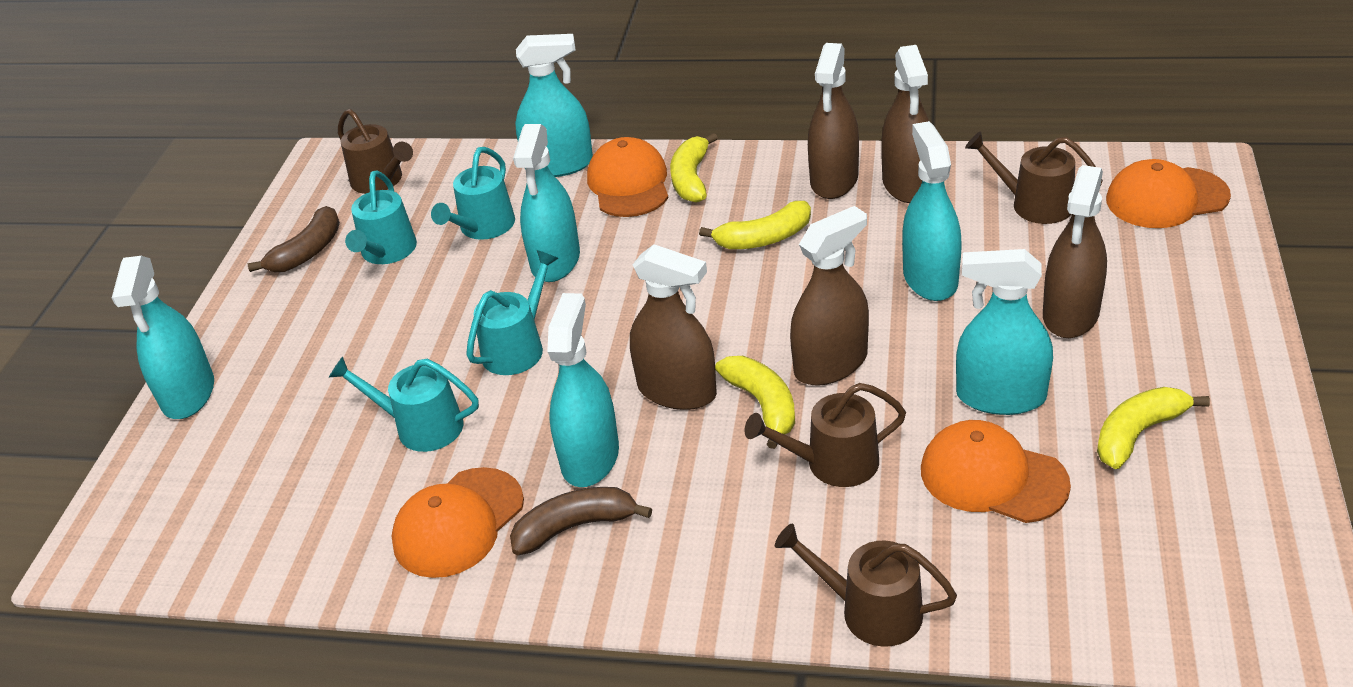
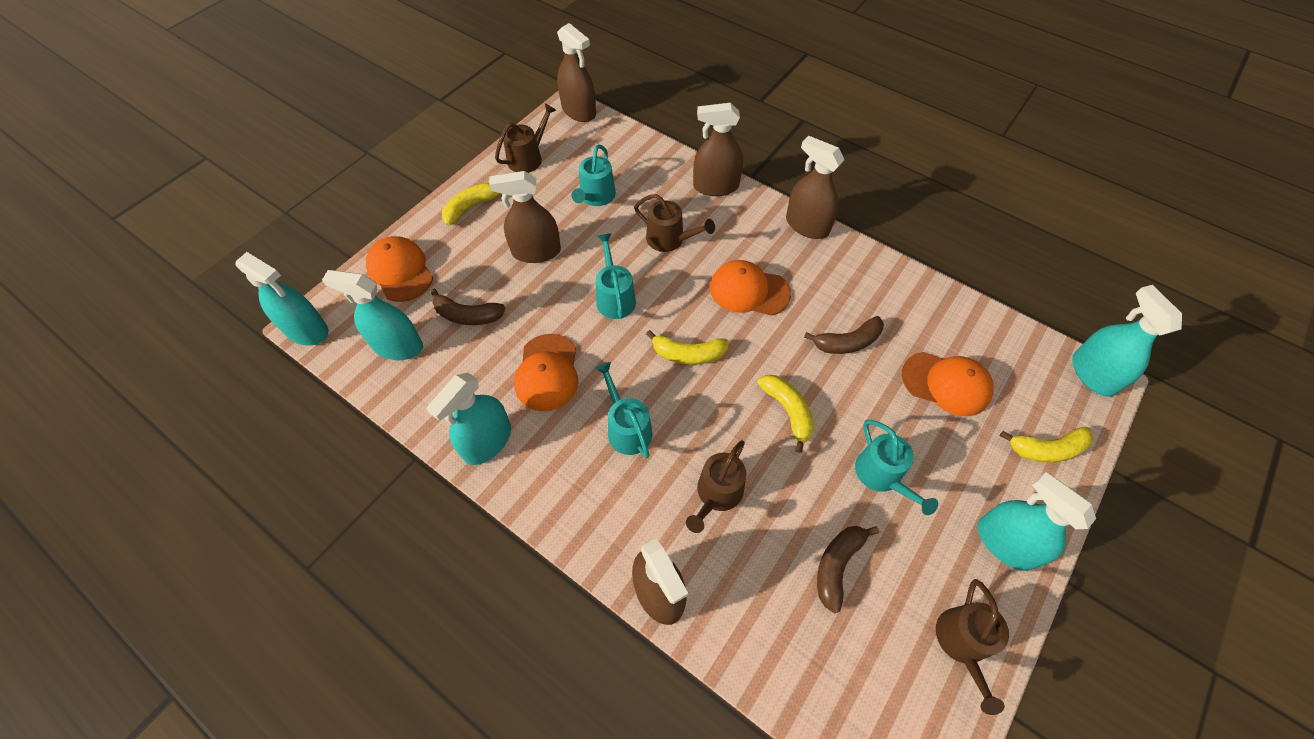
brown banana: 2 -> 3
turquoise spray bottle: 6 -> 5

